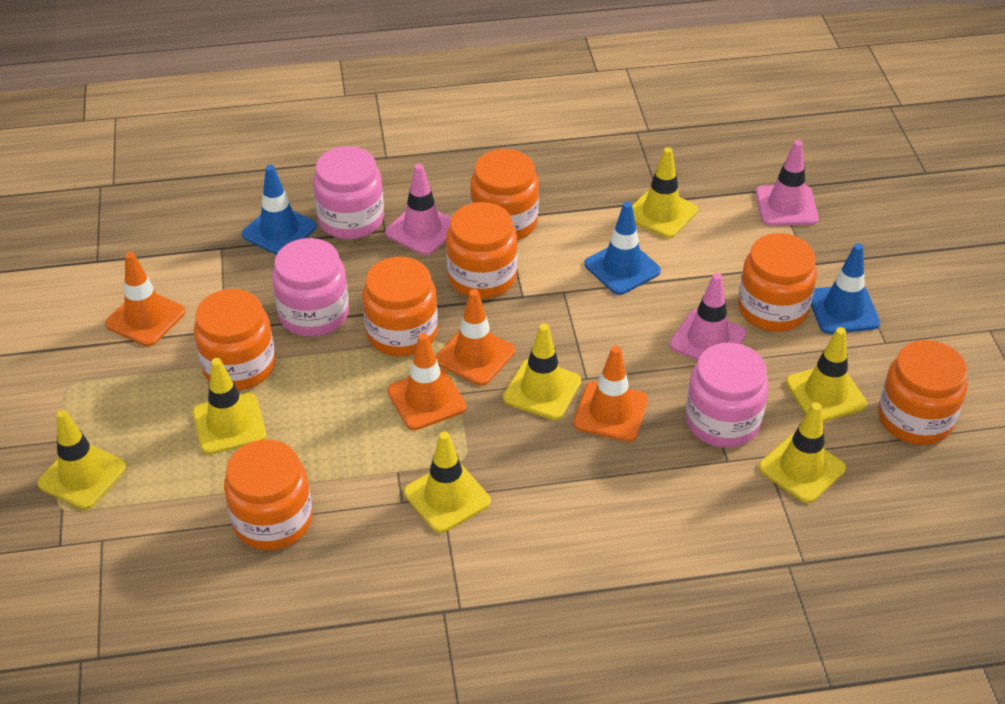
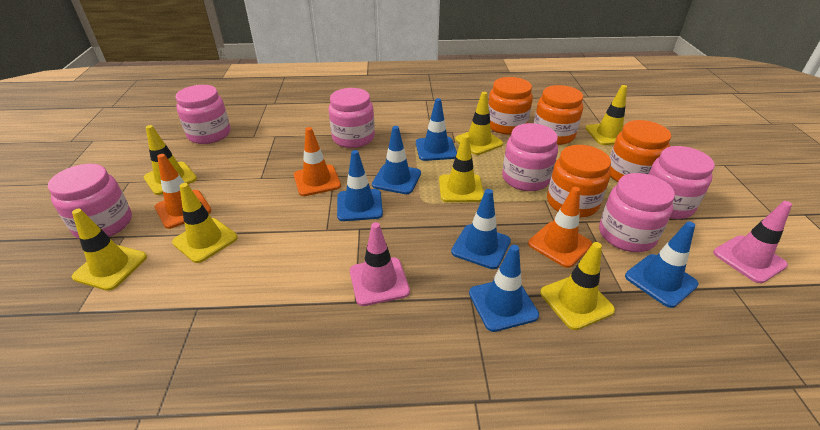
blue traffic cone: 3 -> 6
orange jar: 7 -> 4
orange traffic cone: 4 -> 3
pink jar: 3 -> 6
pink traffic cone: 3 -> 2

